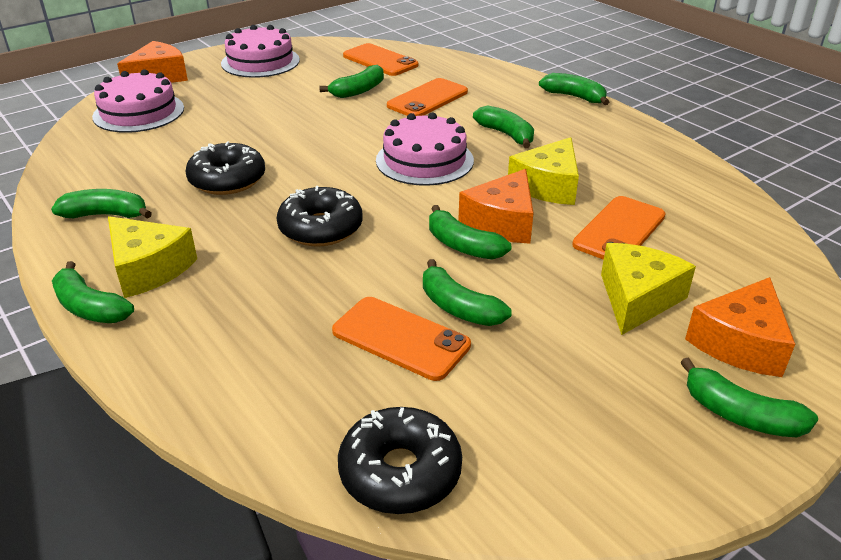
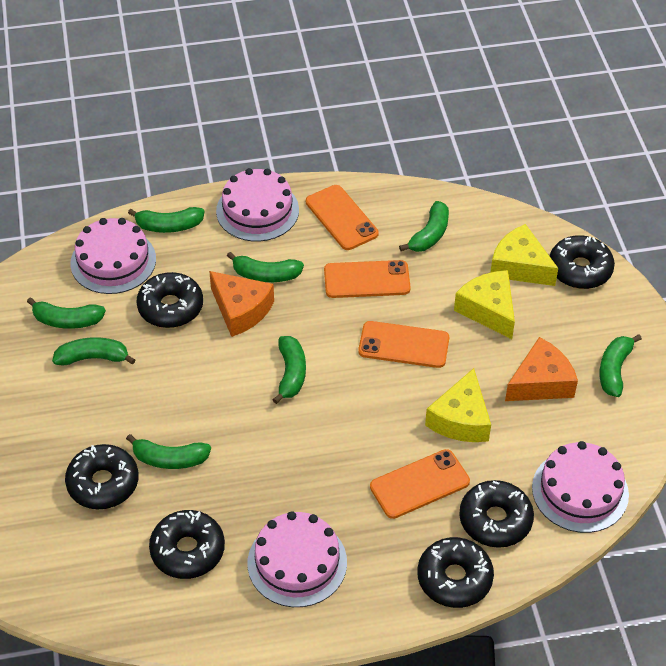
black donut: 3 -> 6
orange cheese: 3 -> 2
pink cake: 3 -> 4

